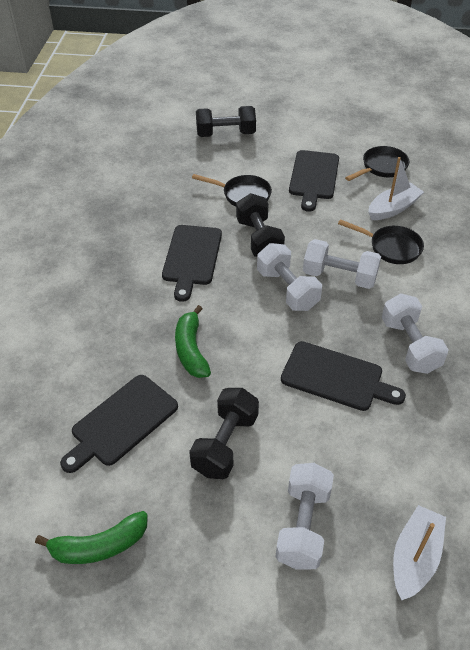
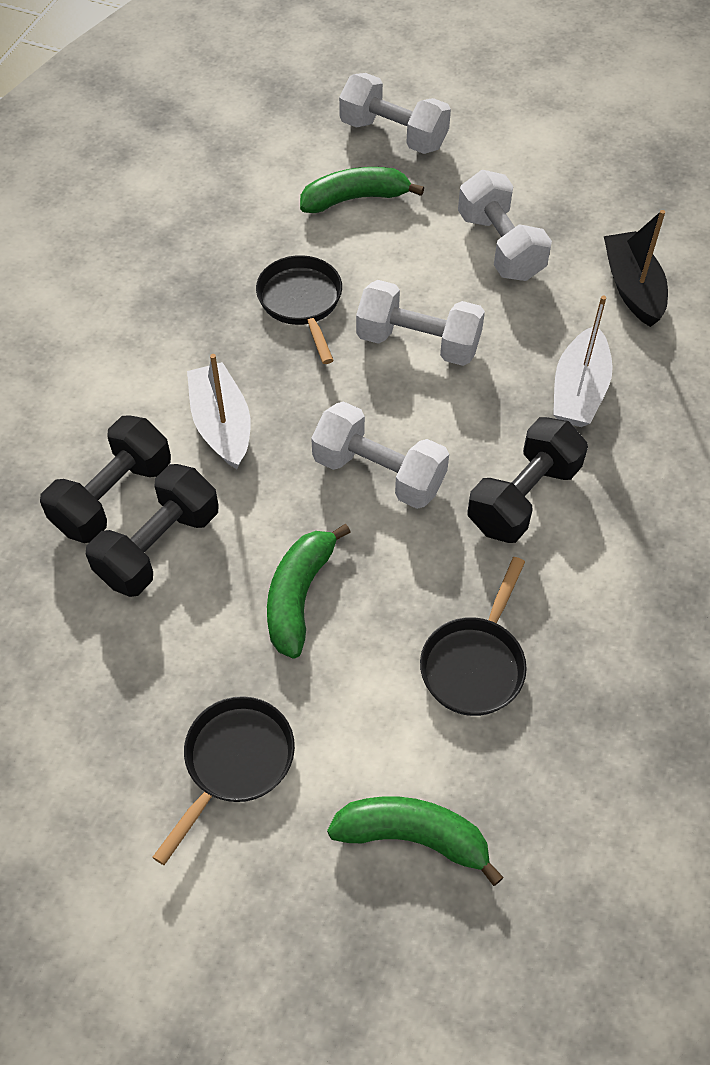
black boat: 0 -> 1
black cutting board: 4 -> 0
green banana: 2 -> 3

